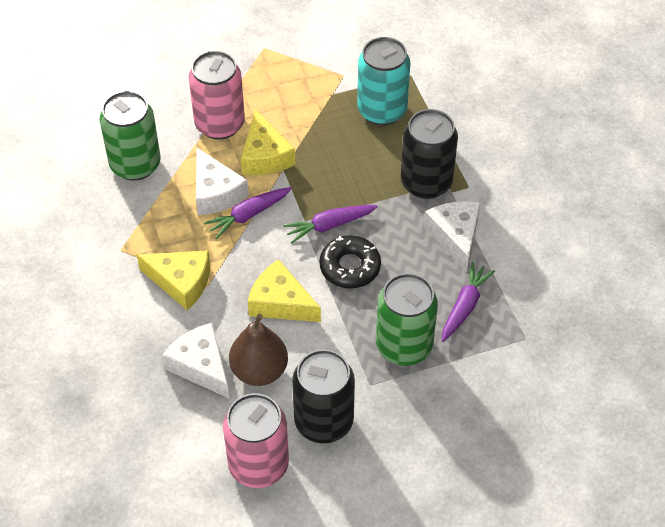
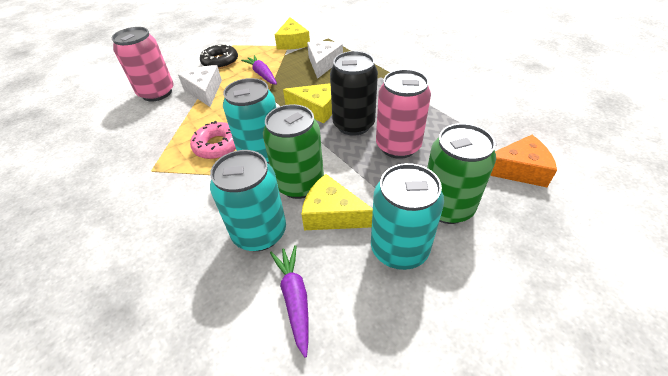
black can: 2 -> 1
brown pear: 1 -> 0
orange cheese: 0 -> 1
pink donut: 0 -> 1
purple carrot: 3 -> 2
turquoise can: 1 -> 3
white cheese: 3 -> 2

